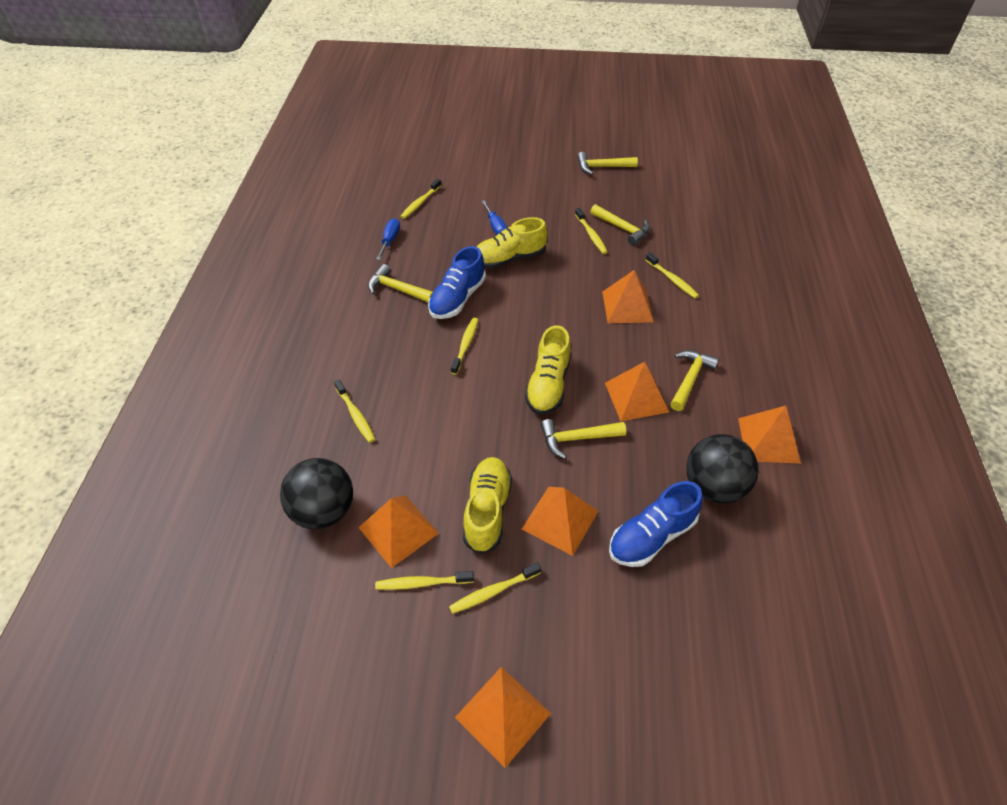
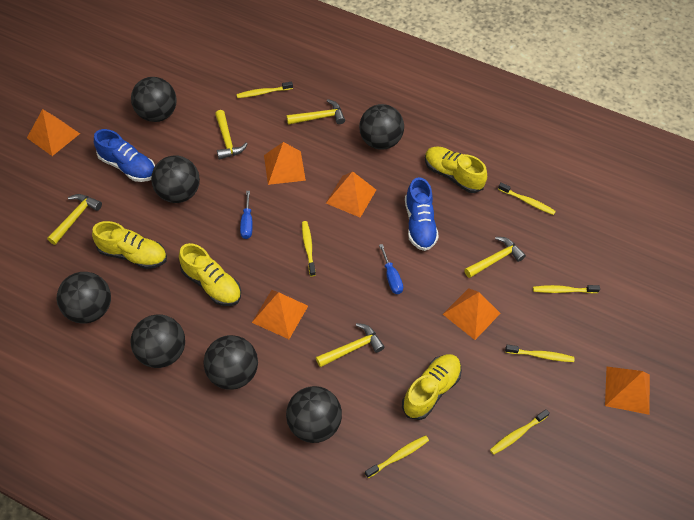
black ball: 2 -> 7
yellow shoe: 3 -> 4

